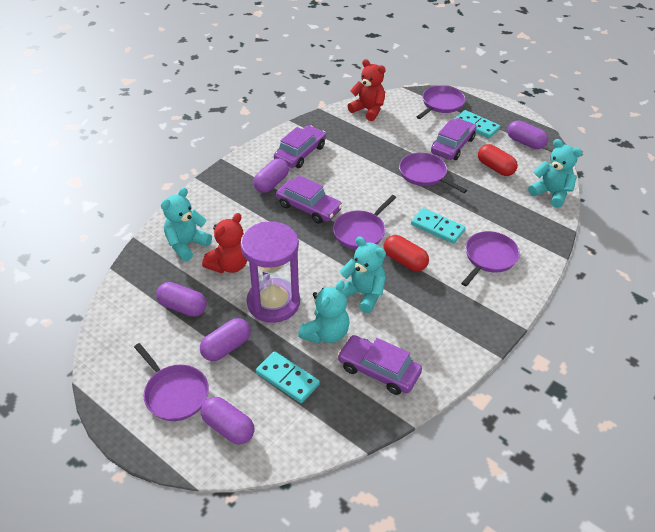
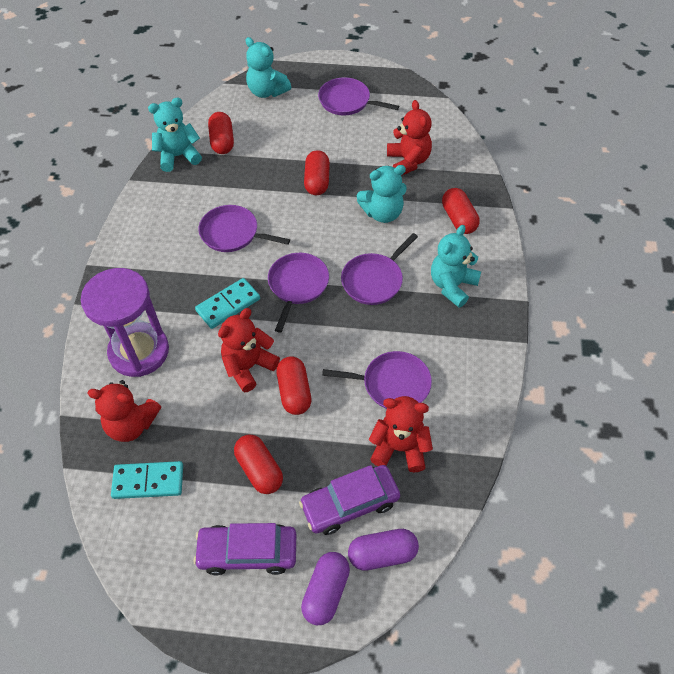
purple capsule: 5 -> 2
purple car: 4 -> 2
red capsule: 2 -> 5
red teddy bear: 2 -> 4
turquoise domino: 3 -> 2

